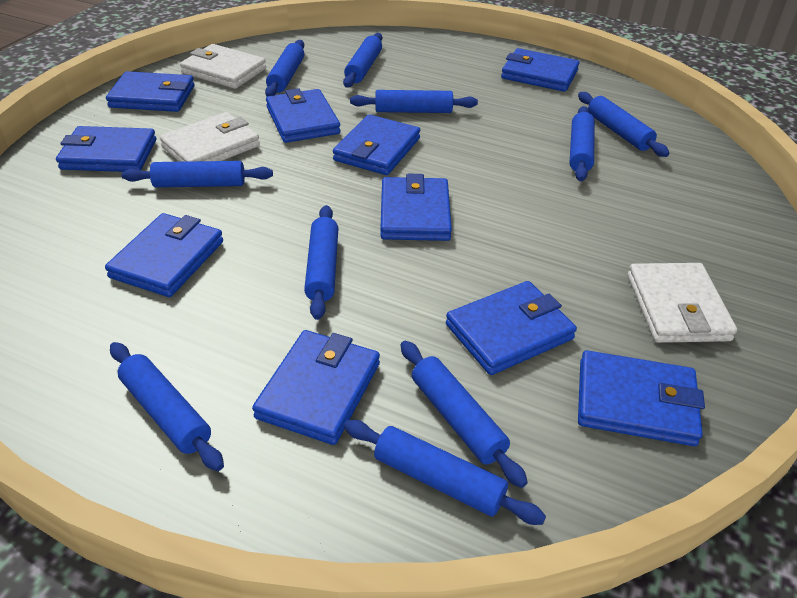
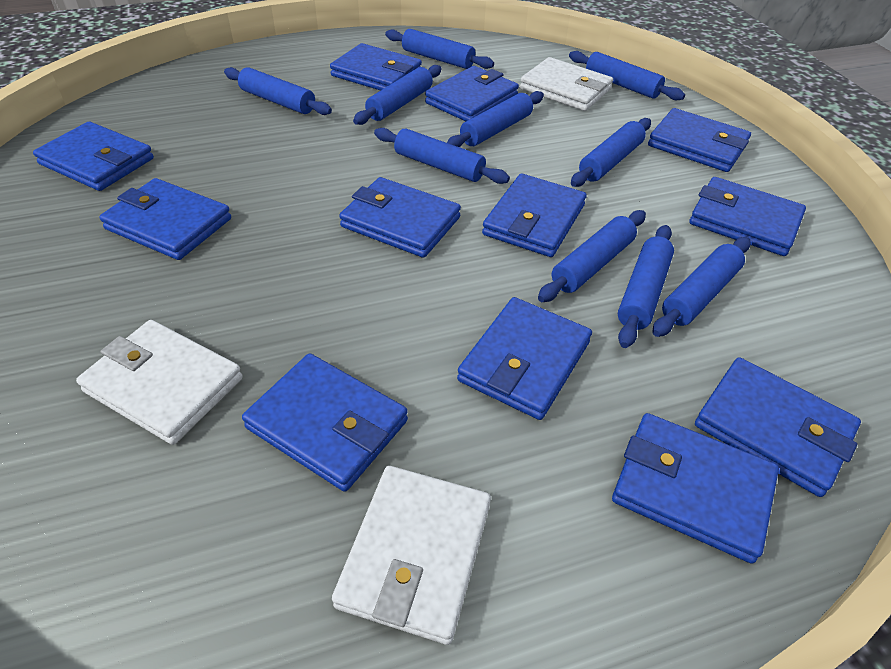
blue wallet: 10 -> 12

